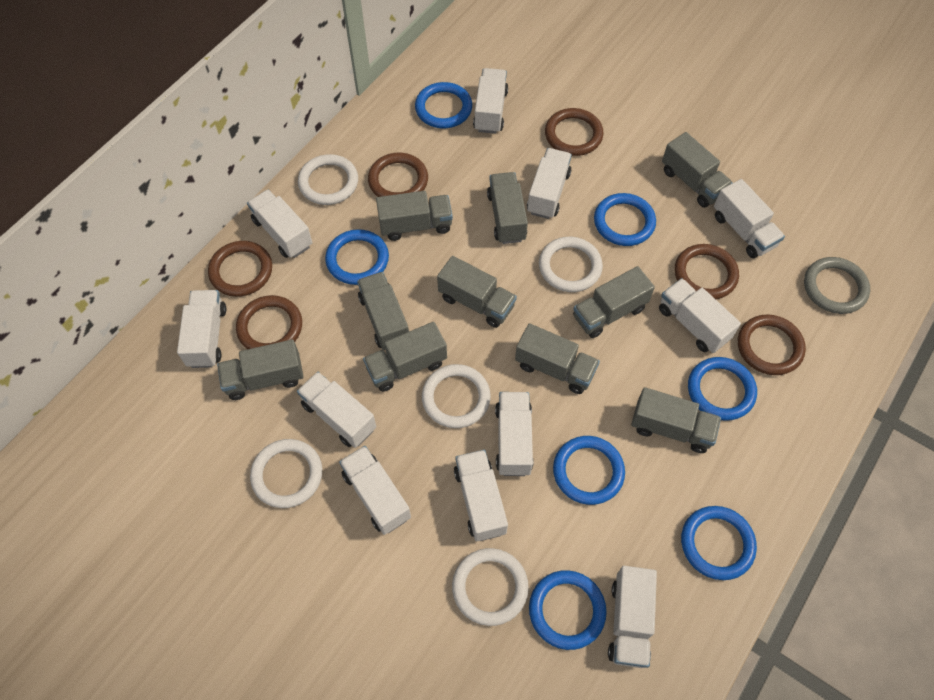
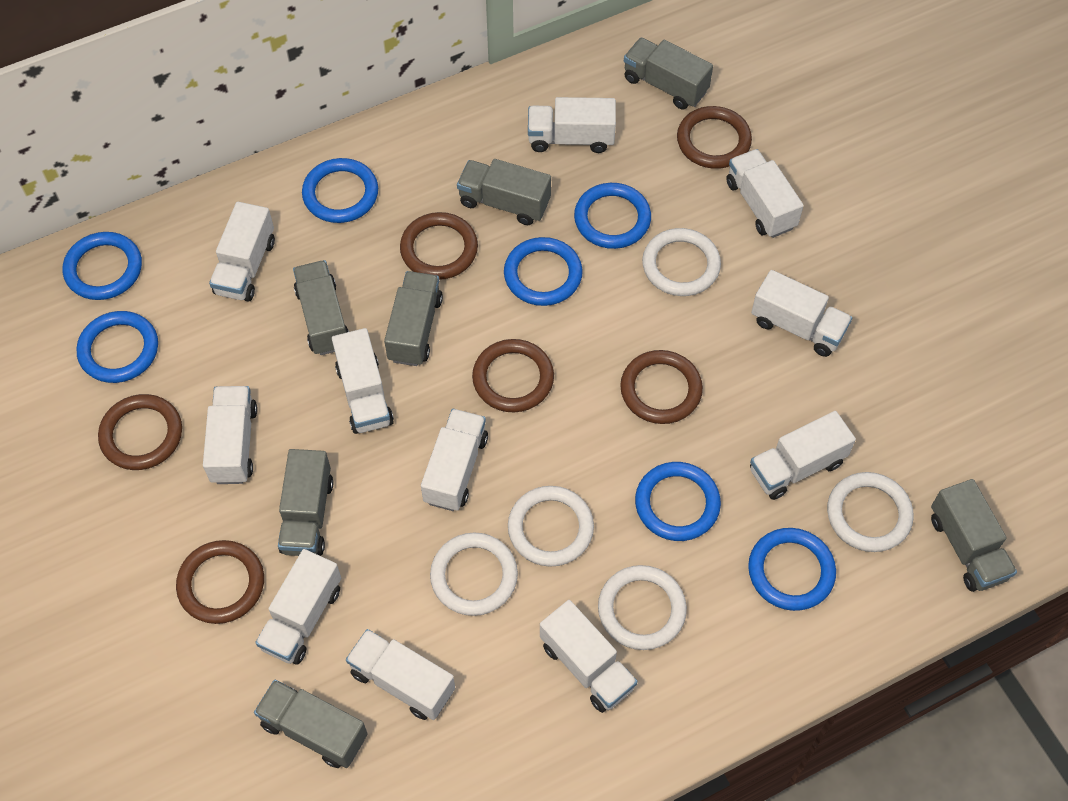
grey ring: 1 -> 0
grey truck: 10 -> 7

